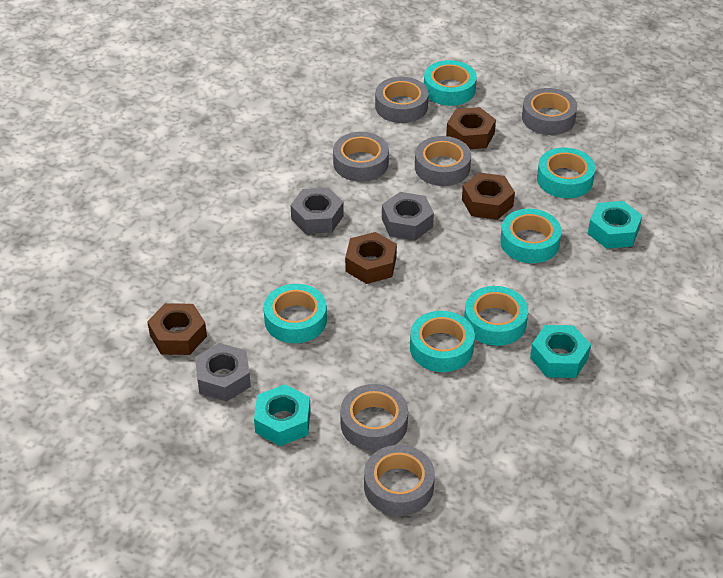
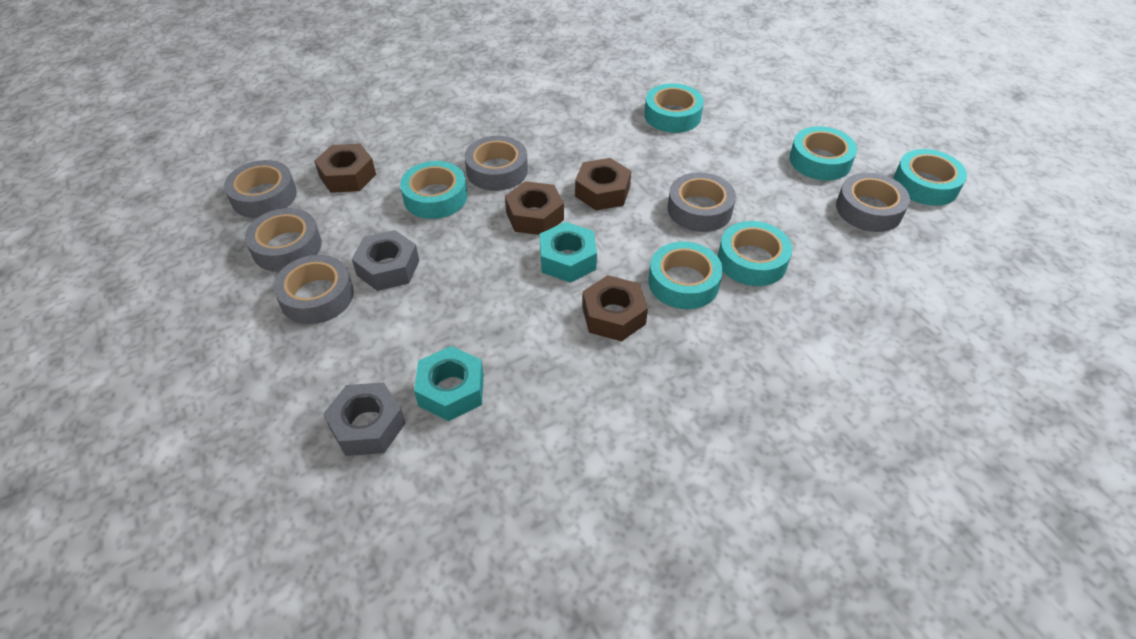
grey nut: 3 -> 2
turquoise nut: 3 -> 2

